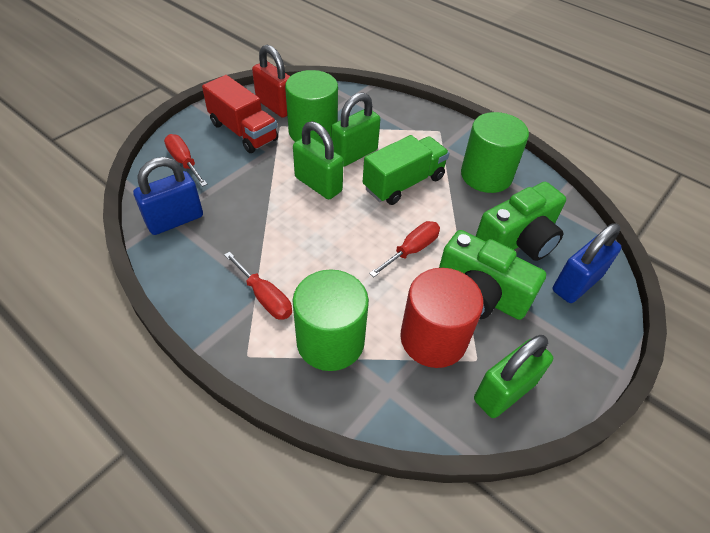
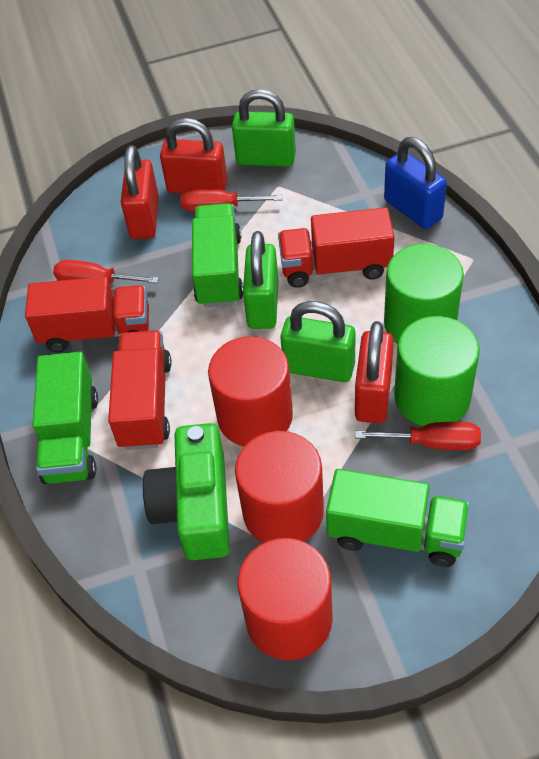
blue padlock: 2 -> 1
green camera: 2 -> 1
green cylinder: 3 -> 2
green truck: 1 -> 3
red cylinder: 1 -> 3
red padlock: 1 -> 3
red truck: 1 -> 3

